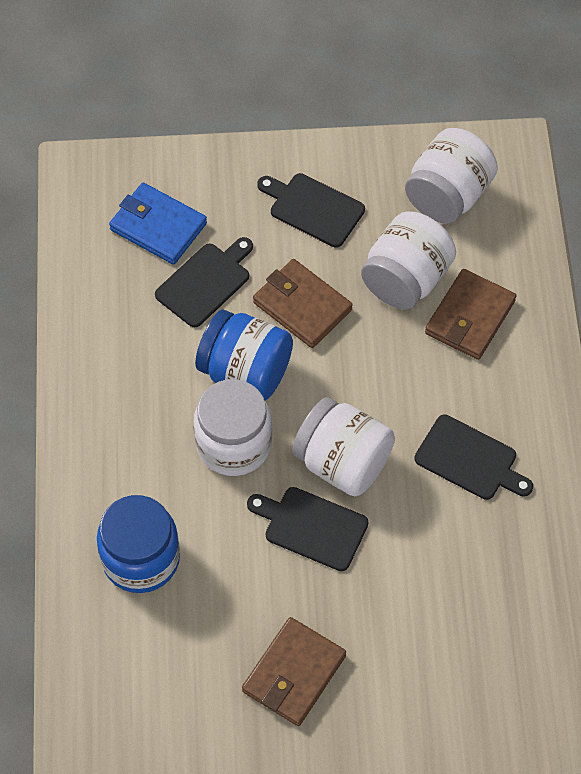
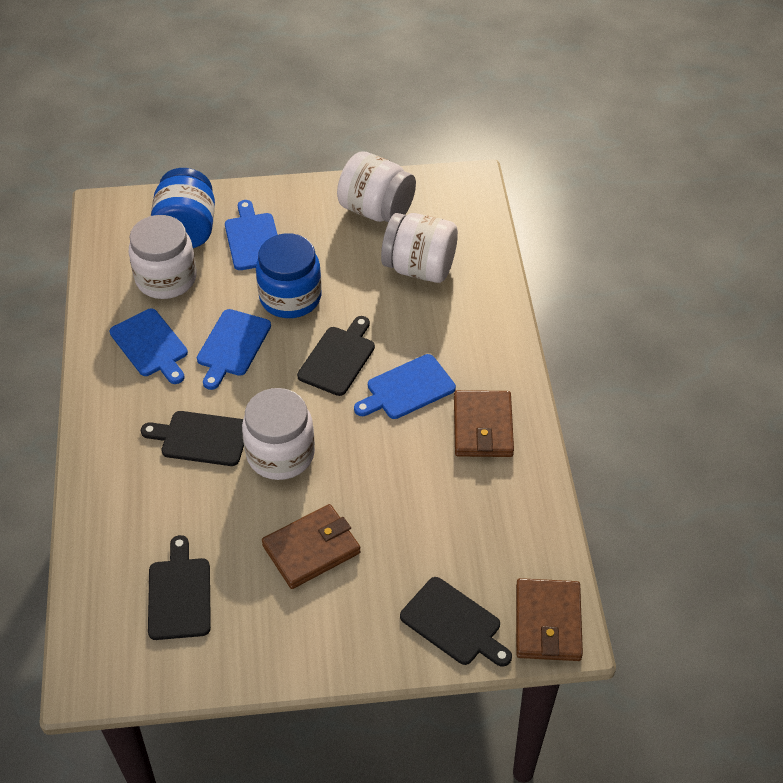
blue cutting board: 0 -> 4
blue wallet: 1 -> 0

